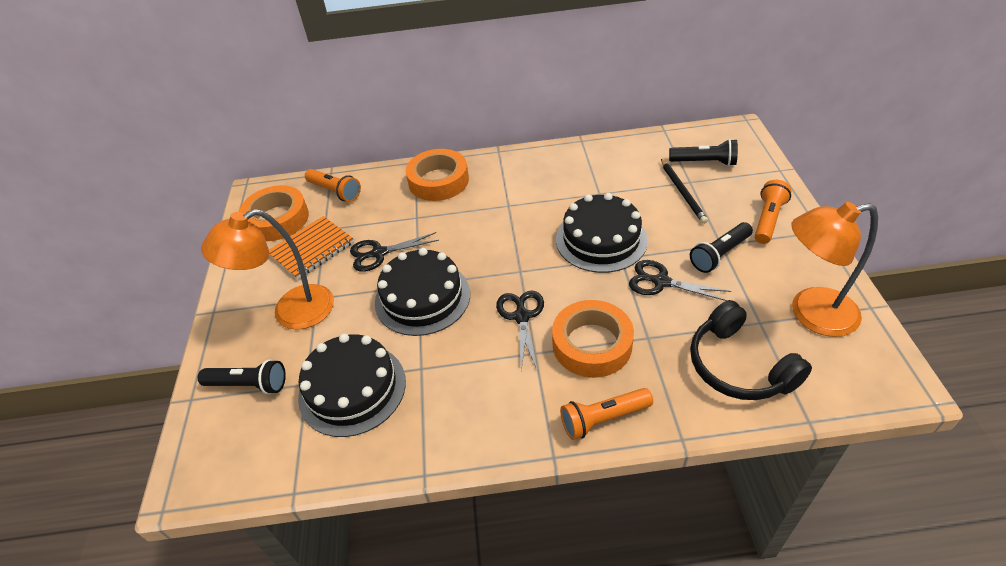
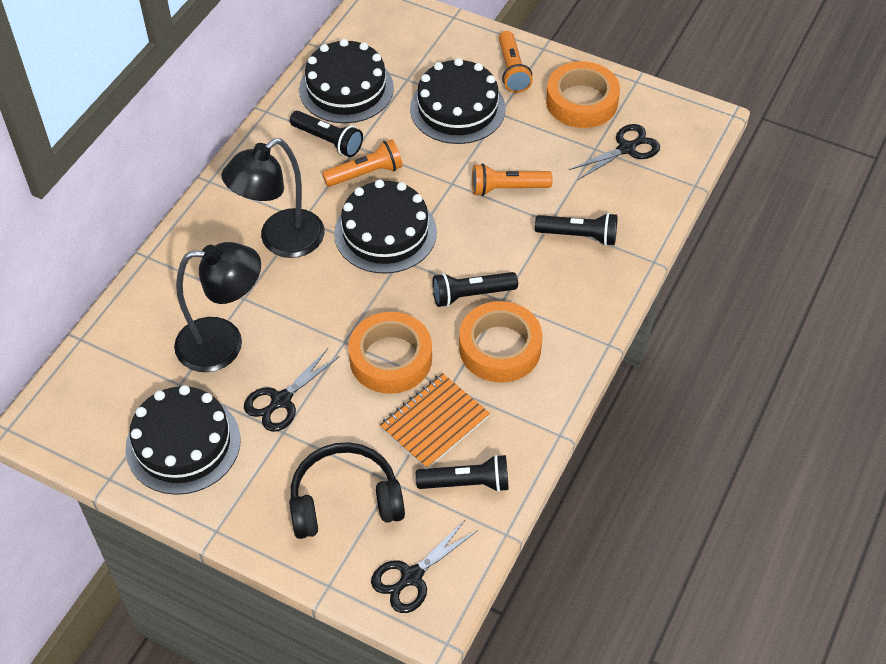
black cake: 3 -> 4
black flashlight: 3 -> 4
black lamp: 0 -> 2
black pencil: 1 -> 0
orange lamp: 2 -> 0

